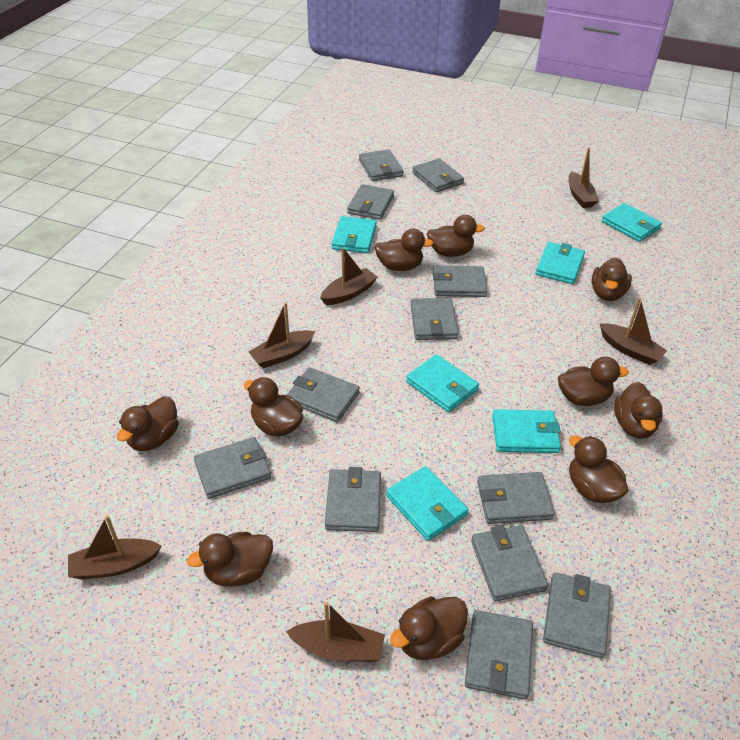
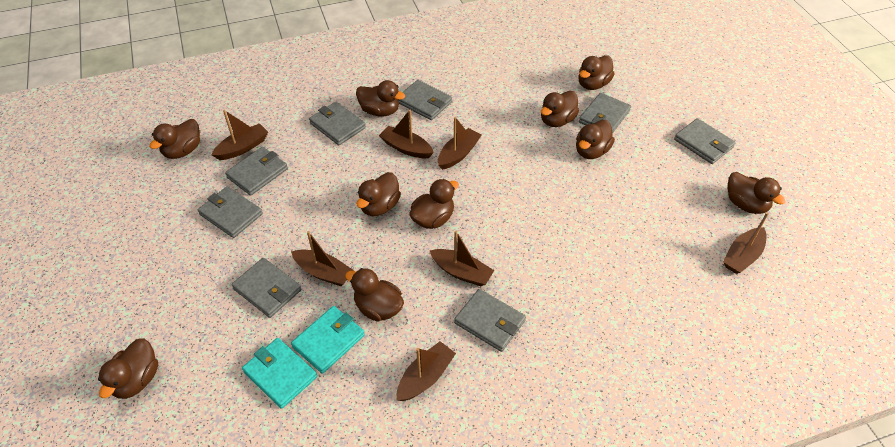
brown boat: 6 -> 7
grey wallet: 12 -> 8
turquoise wallet: 6 -> 2

